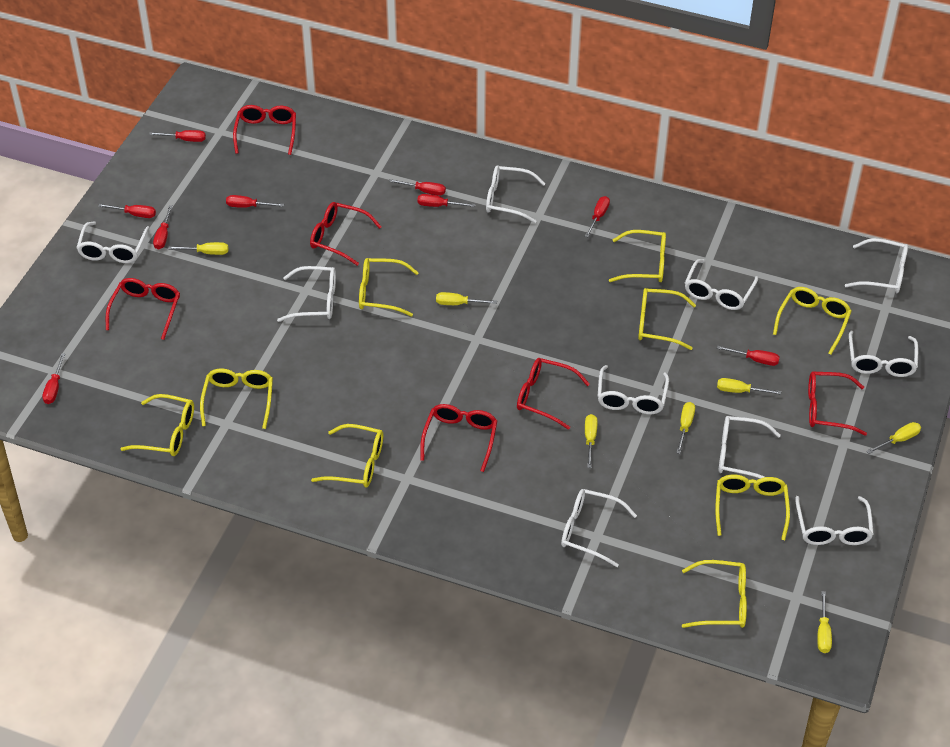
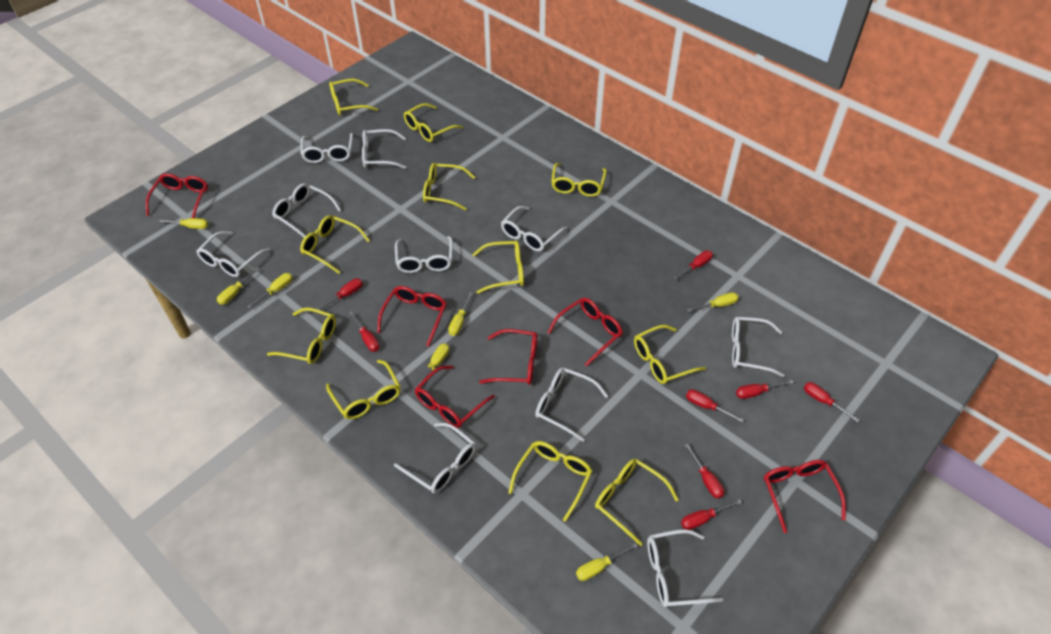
red screwdriver: 9 -> 8
yellow glasses: 9 -> 11

